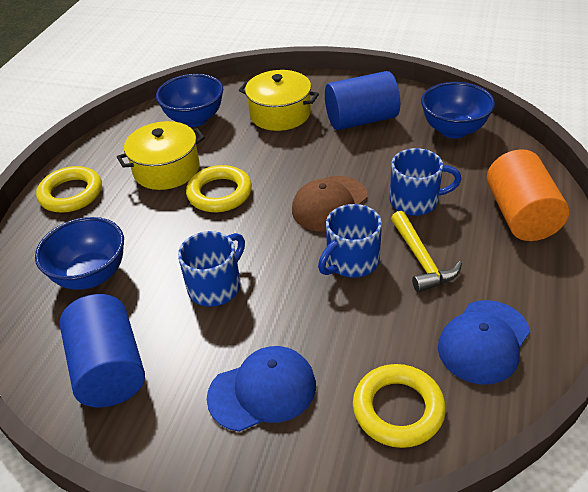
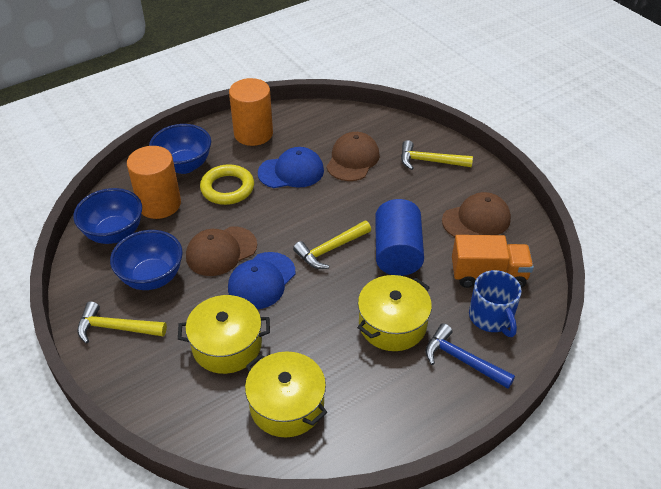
blue cylinder: 2 -> 1
blue hammer: 0 -> 1
blue mug: 3 -> 1
brown cap: 1 -> 3
orange cylinder: 1 -> 2
orange truck: 0 -> 1
yellow hammer: 1 -> 3
yellow pot: 2 -> 3
yellow ring: 3 -> 1

